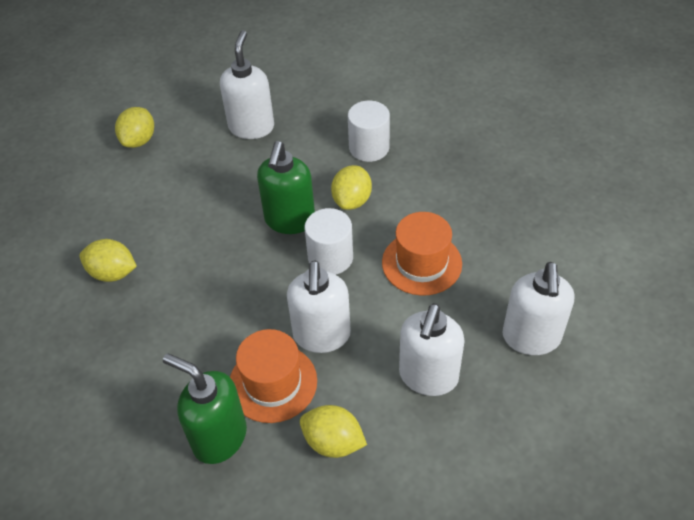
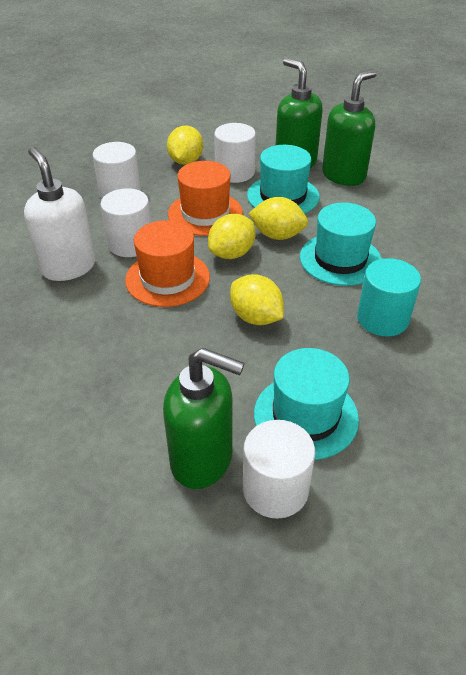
green soap dispenser: 2 -> 3
turquoise cylinder: 0 -> 1
turquoise hat: 0 -> 3
white cylinder: 2 -> 4
white soap dispenser: 4 -> 1

